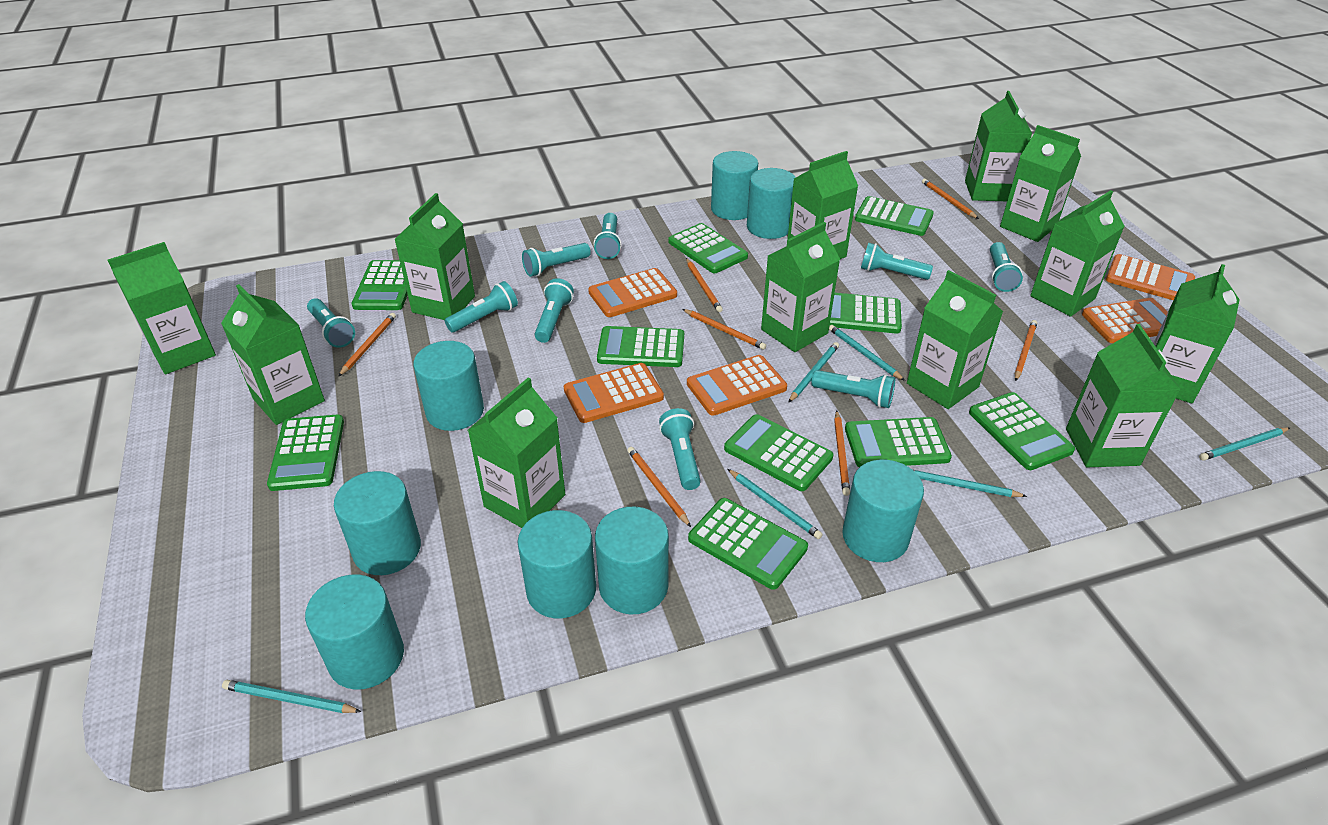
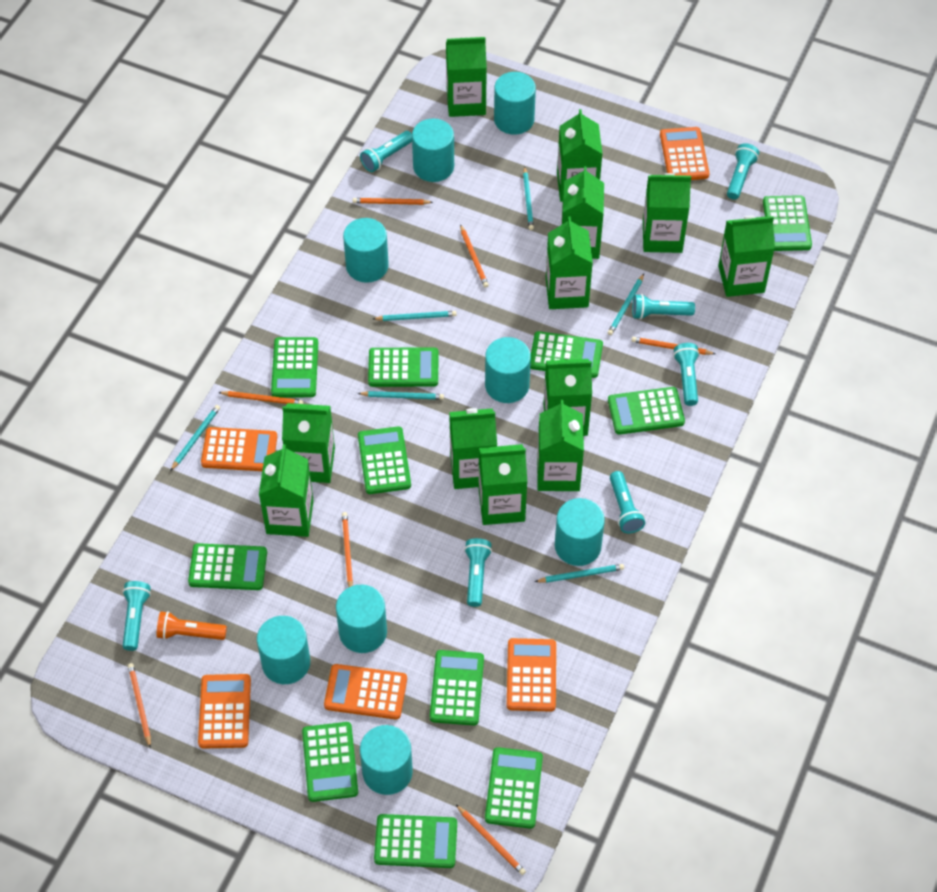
green calculator: 10 -> 11
orange flashlight: 0 -> 1
turquoise flashlight: 9 -> 7

